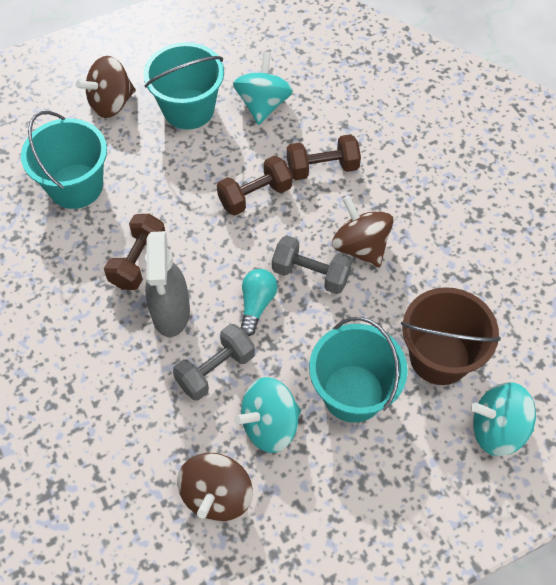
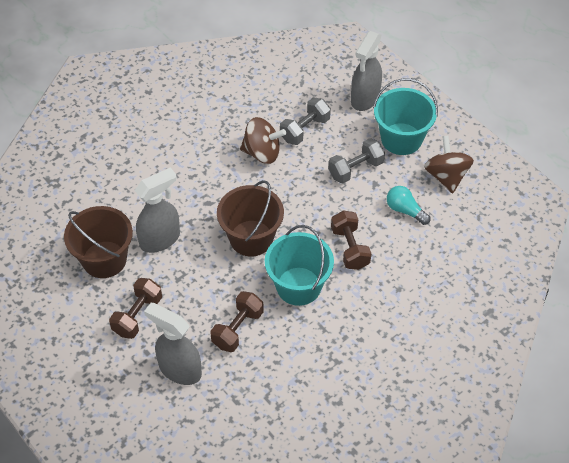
brown bucket: 1 -> 2
brown spinning top: 3 -> 2
grey spray bottle: 1 -> 3
turquoise bucket: 3 -> 2
turquoise spinning top: 3 -> 0

